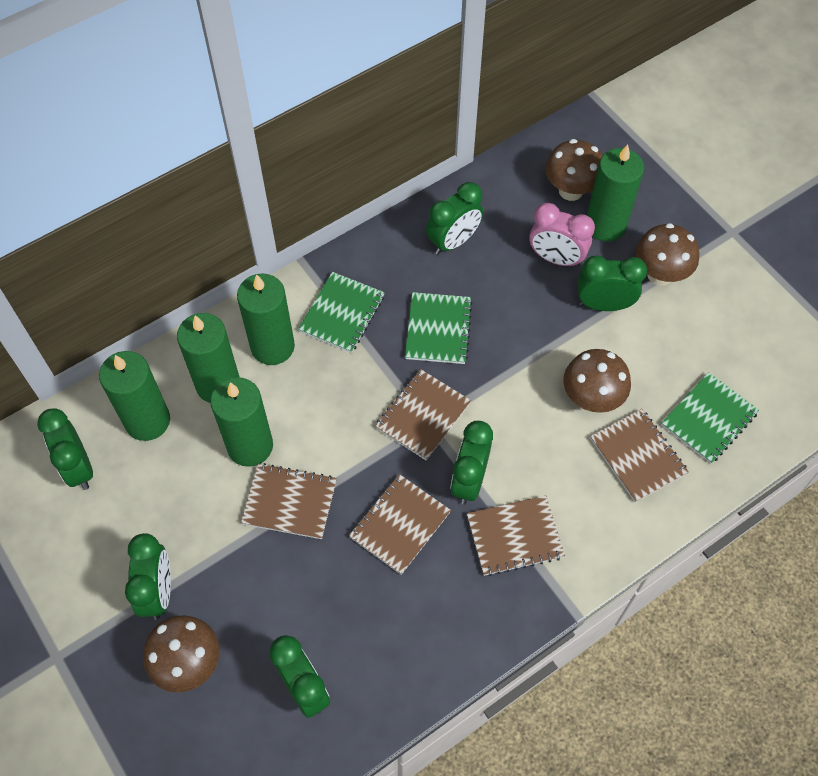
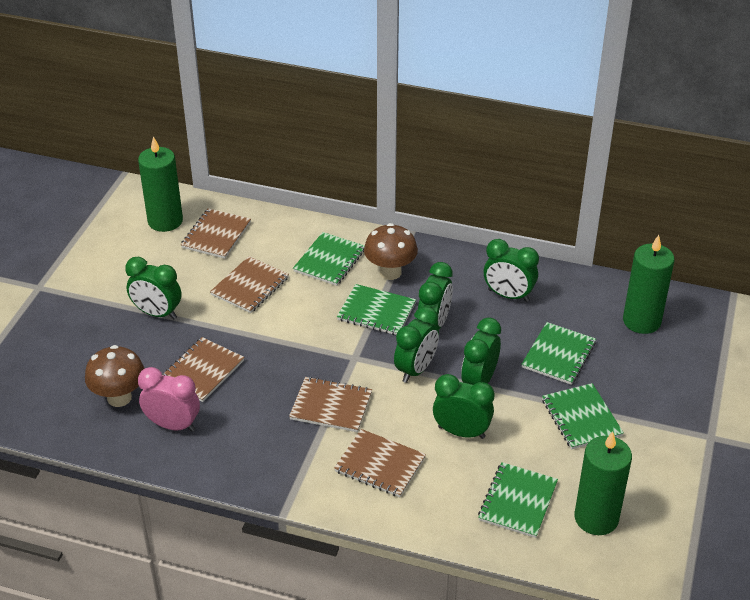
brown mushroom: 4 -> 2
green candle: 5 -> 3
green notebook: 3 -> 5

